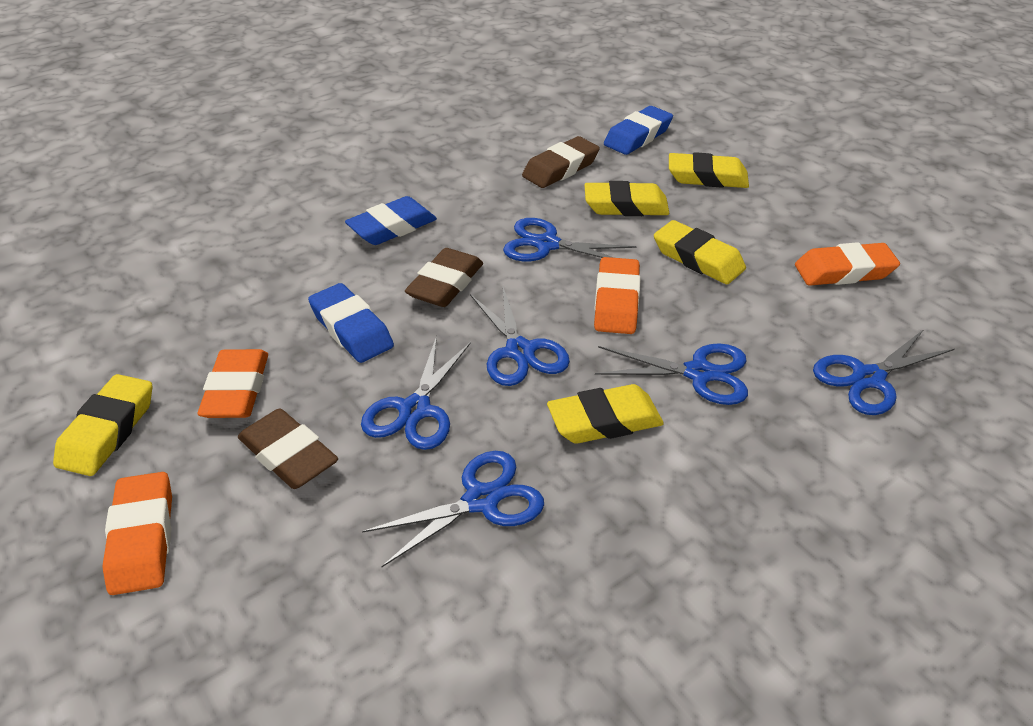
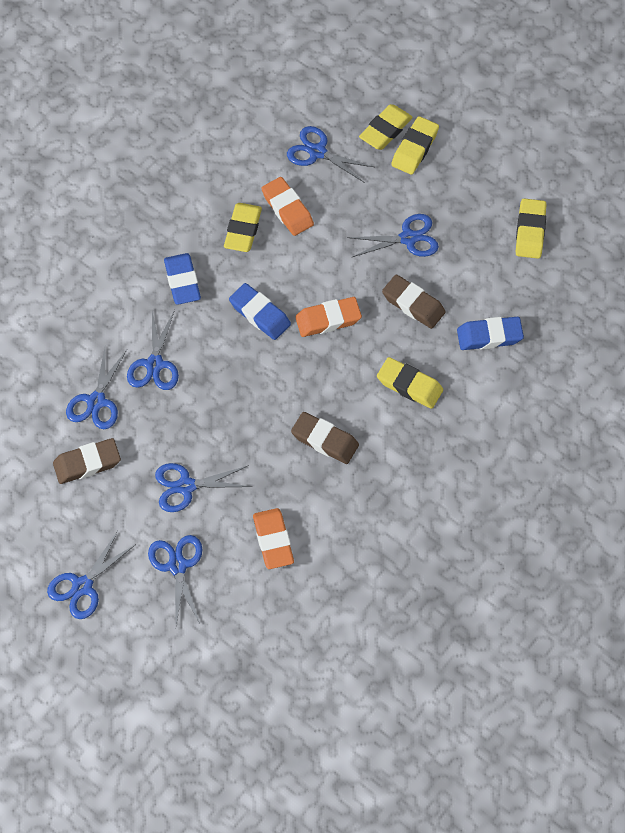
blue scissors: 6 -> 7
orange eraser: 4 -> 3

